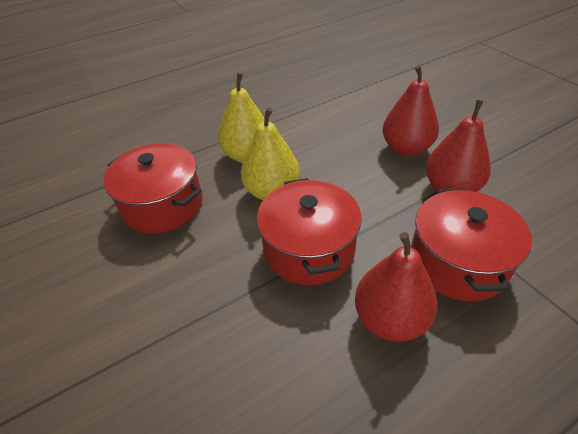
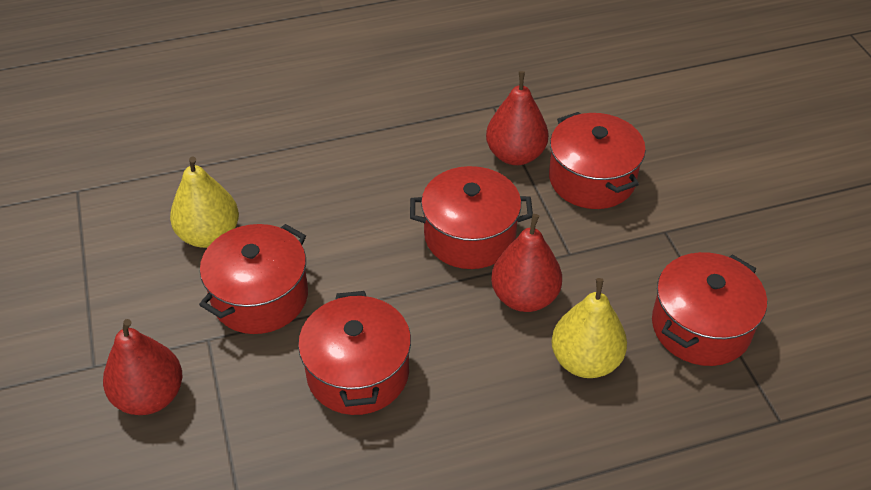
red pot: 3 -> 5

